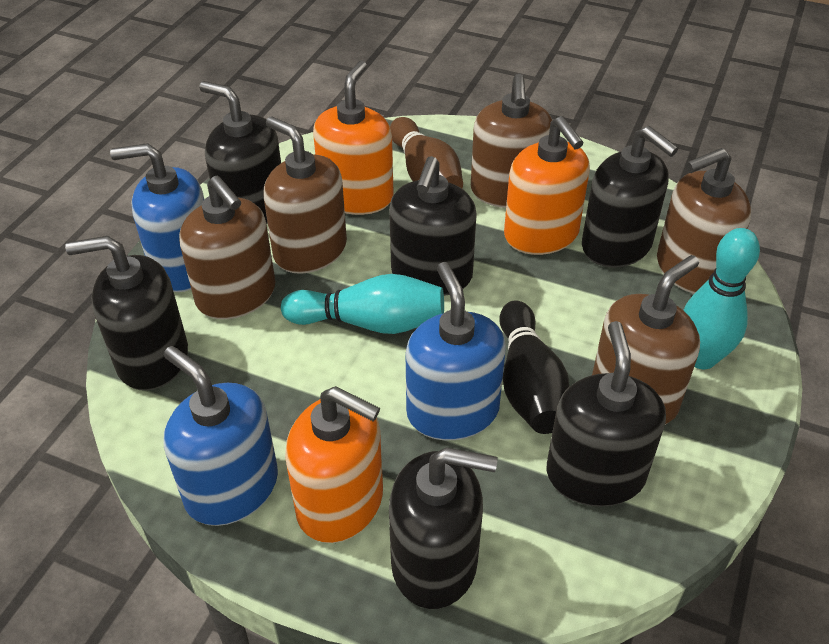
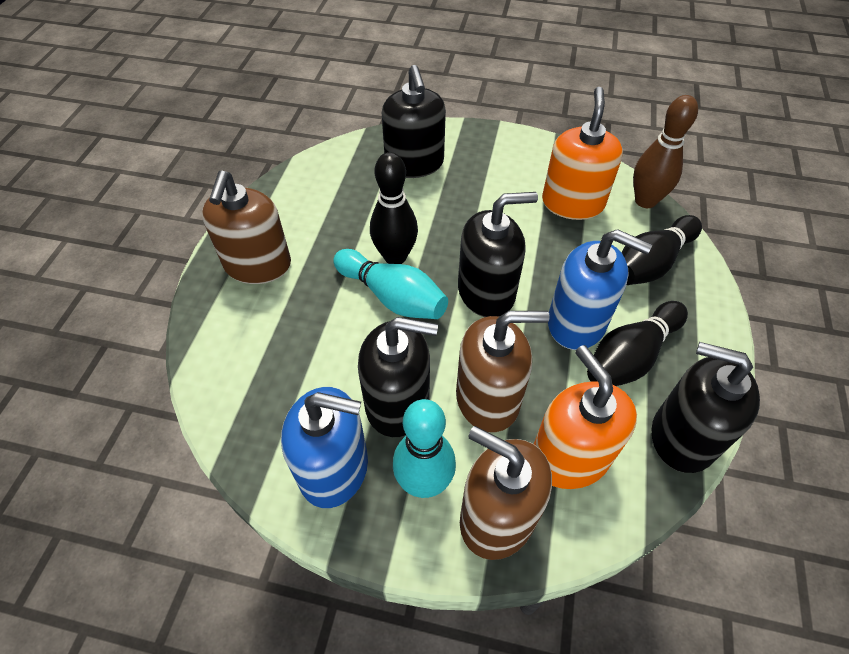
black bowling pin: 1 -> 3
black soap dispenser: 6 -> 4
blue soap dispenser: 3 -> 2
brown soap dispenser: 5 -> 3
orange soap dispenser: 3 -> 2

